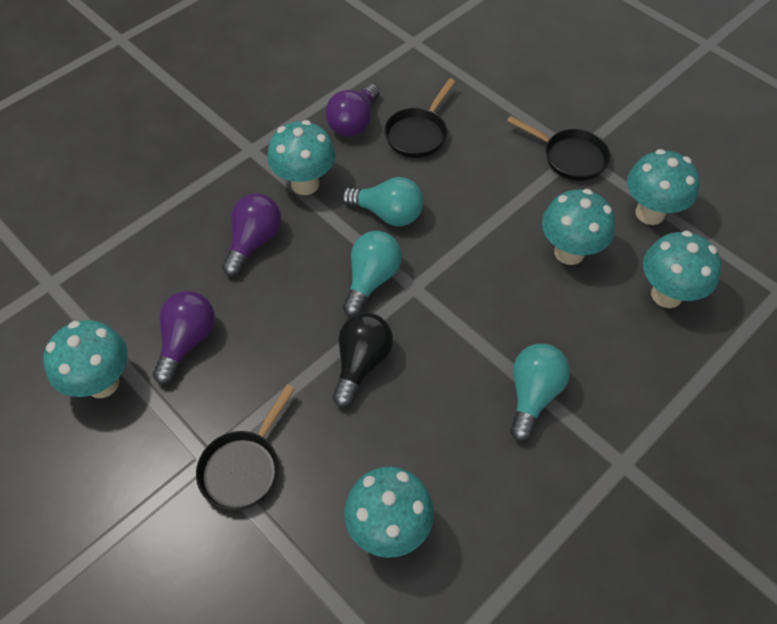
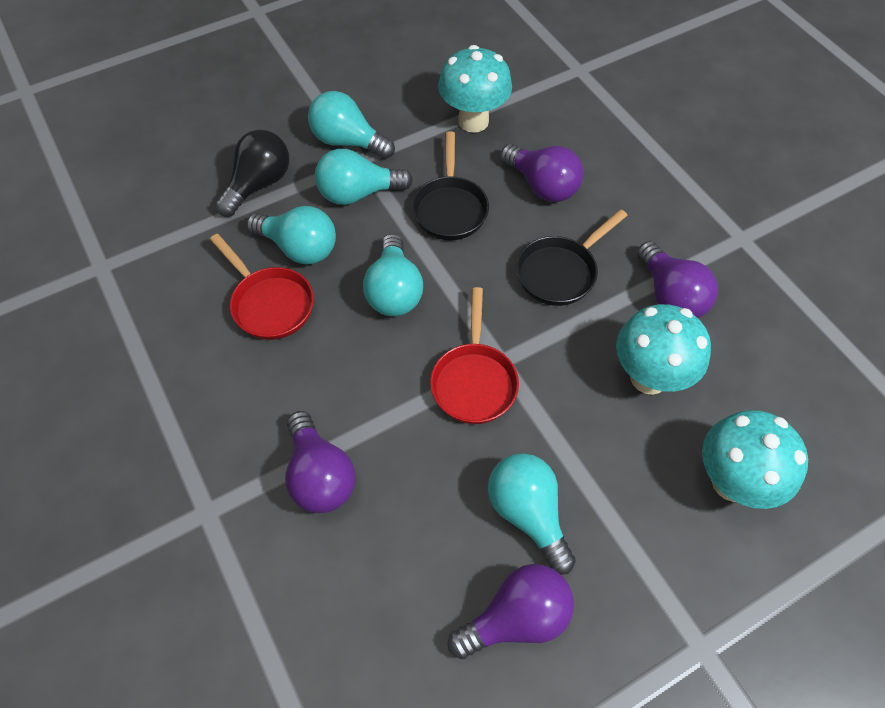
black pan: 3 -> 2
purple light bulb: 3 -> 4
red pan: 0 -> 2
turquoise light bulb: 3 -> 5
turquoise mushroom: 6 -> 3

